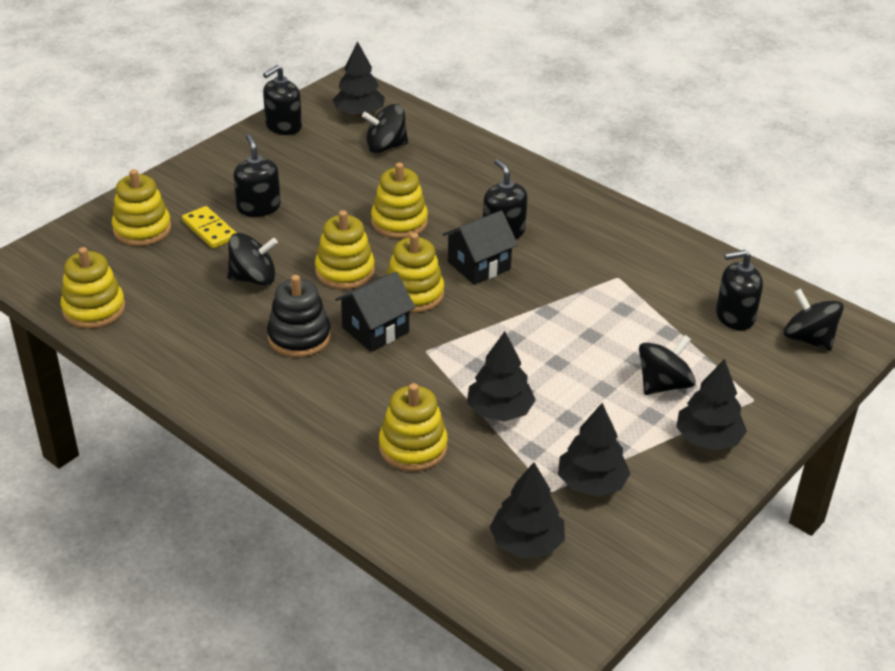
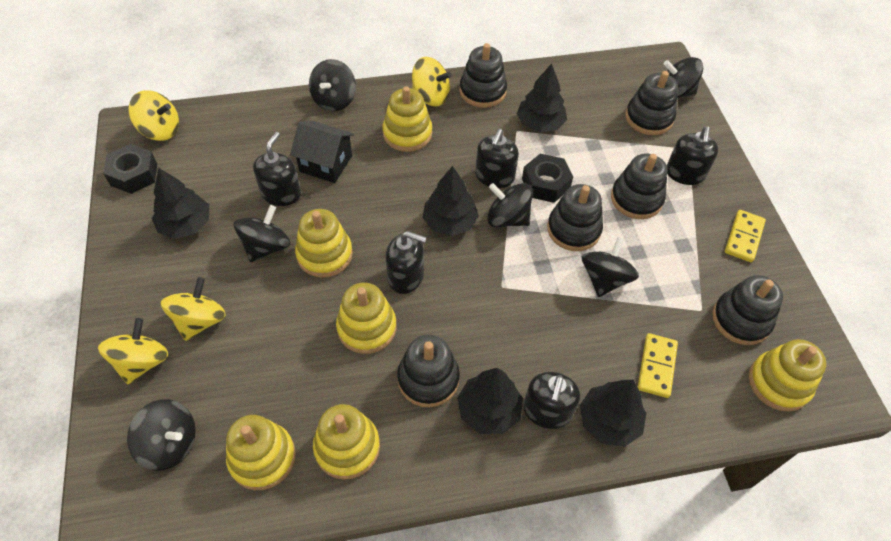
black house: 2 -> 1
black nut: 0 -> 2
black soap dispenser: 4 -> 5
black spinning top: 4 -> 6
black stacking toy: 1 -> 6
yellow domino: 1 -> 2
yellow spinning top: 0 -> 4

